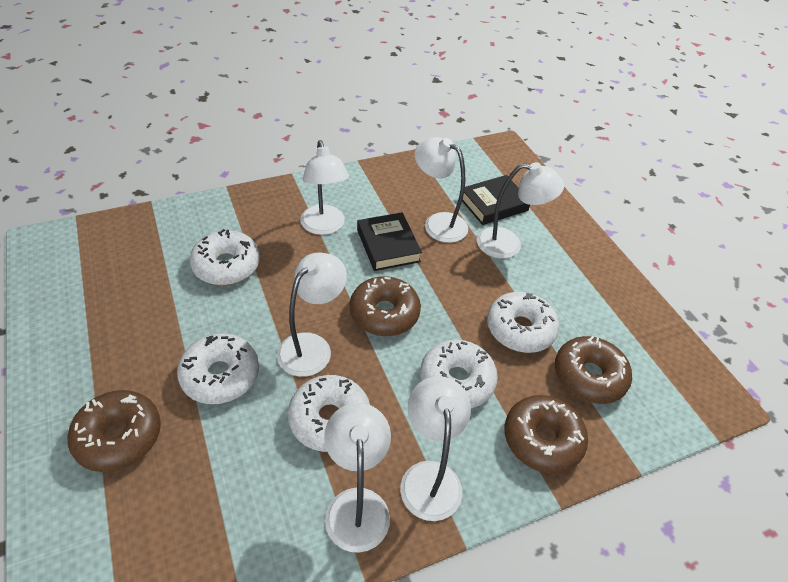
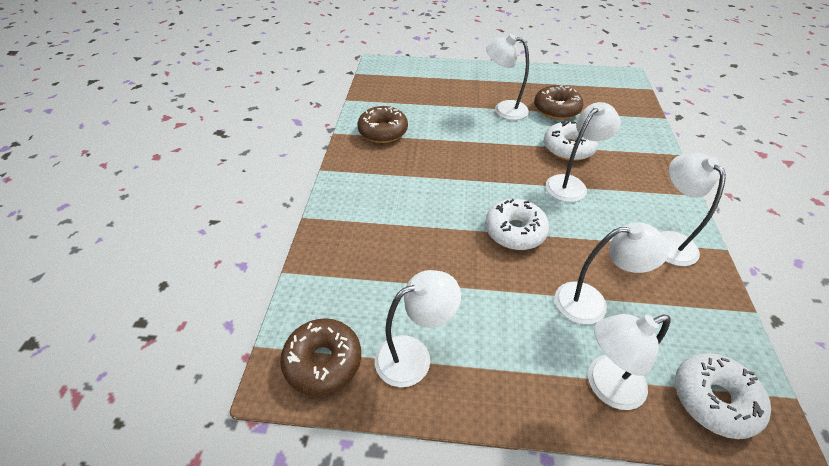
black book: 2 -> 0
brown donut: 4 -> 3
white donut: 5 -> 3

